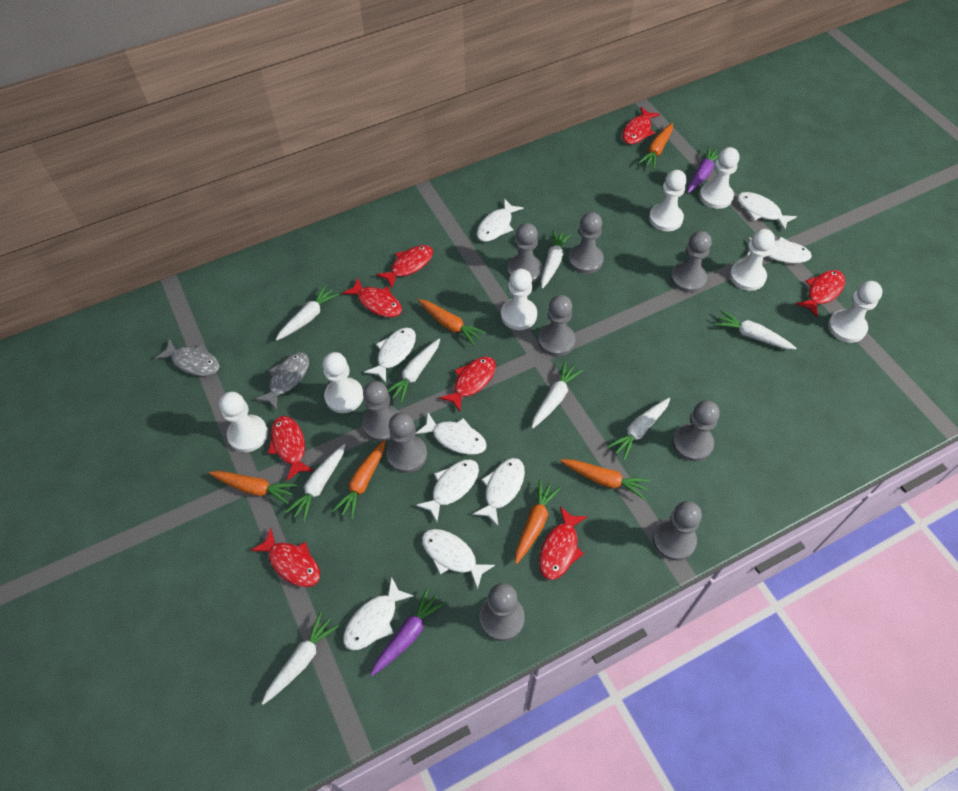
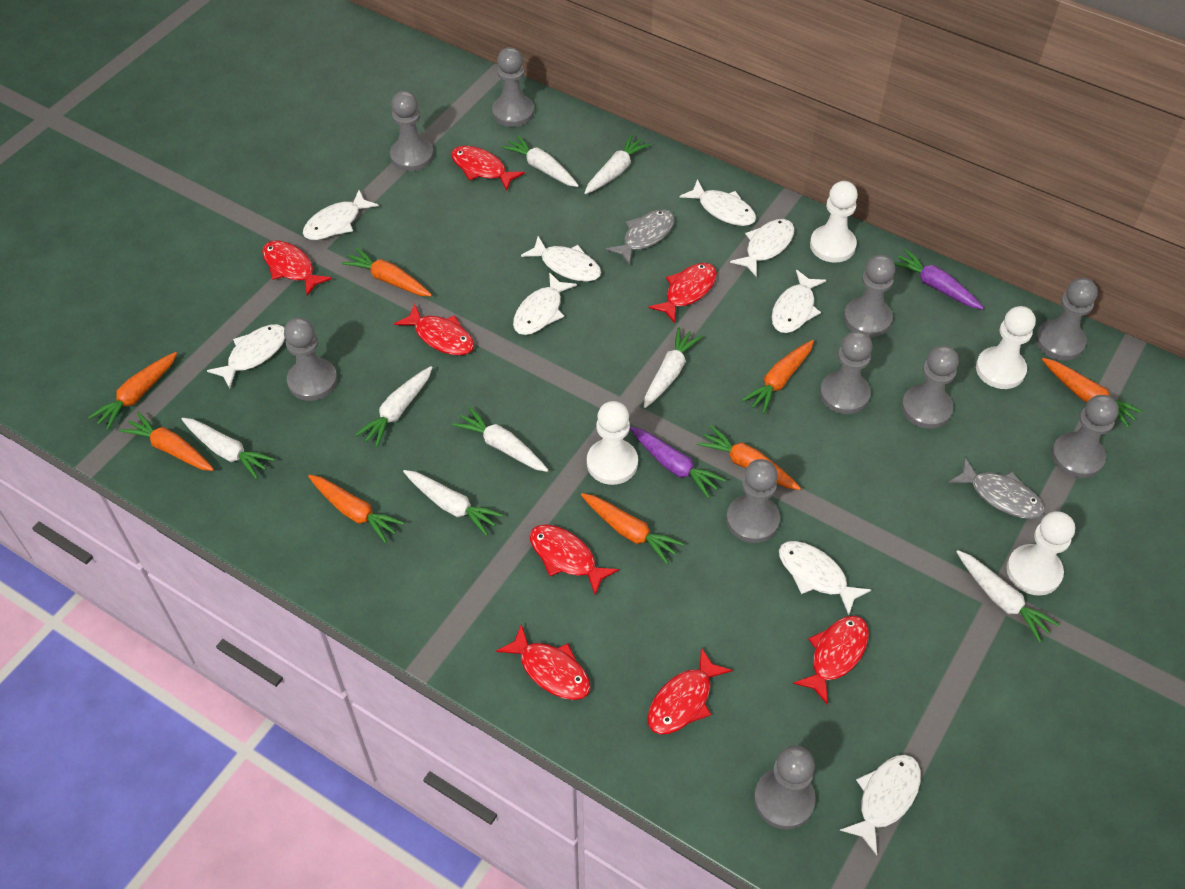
grey pawn: 9 -> 10
orange carrot: 6 -> 8
white pawn: 7 -> 4

